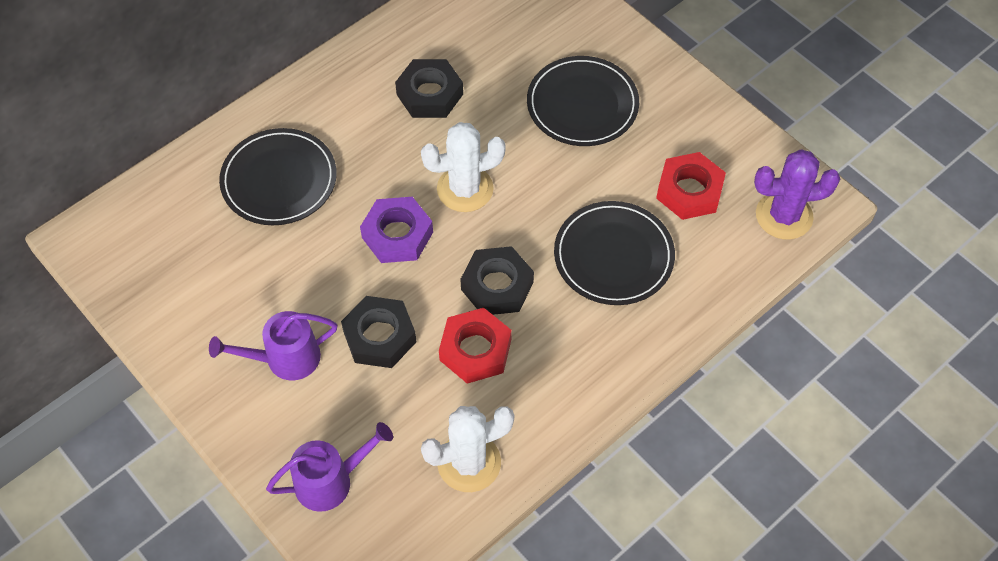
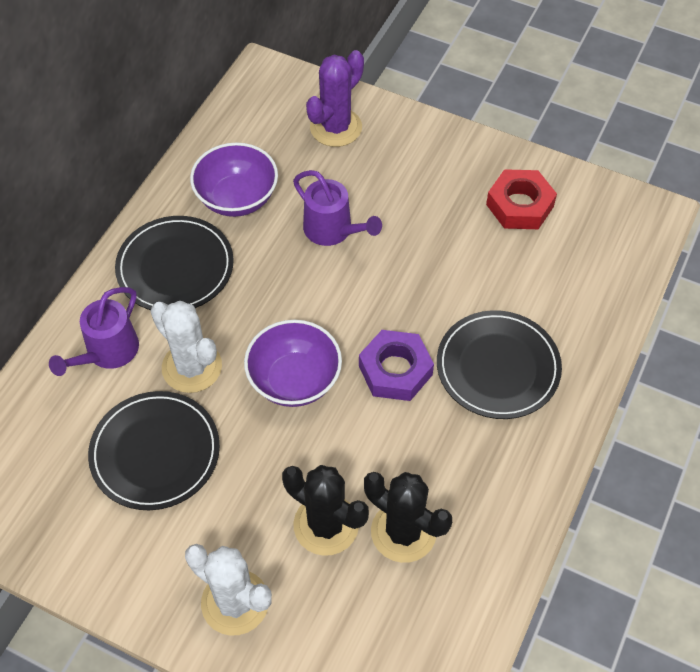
black cactus: 0 -> 2
black nut: 3 -> 0
purple bowl: 0 -> 2
red nut: 2 -> 1

